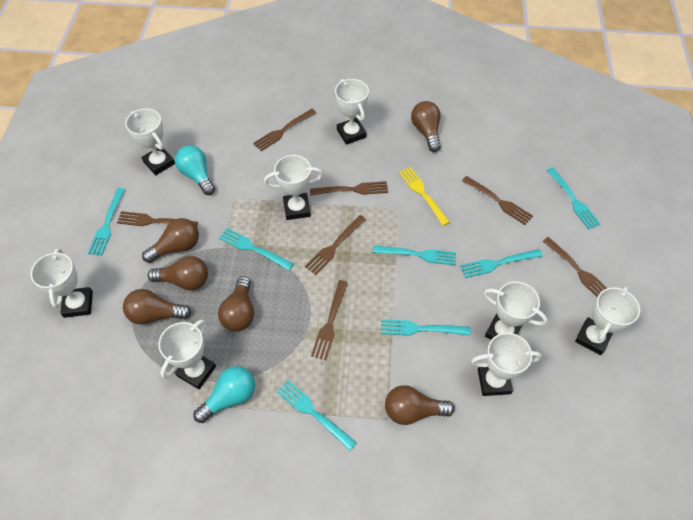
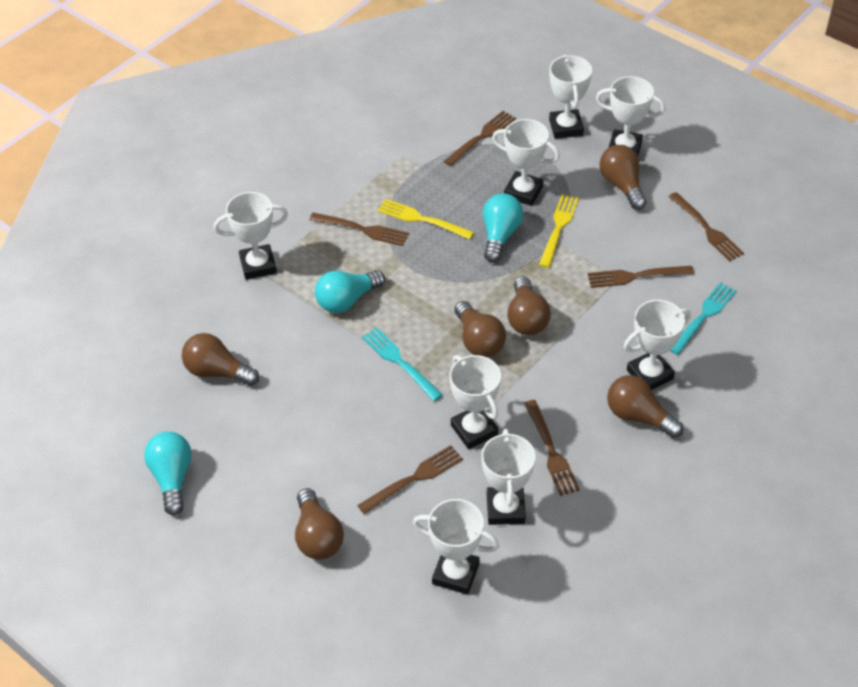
brown fork: 7 -> 6
turquoise fork: 7 -> 2
turquoise light bulb: 2 -> 3
yellow fork: 1 -> 2

